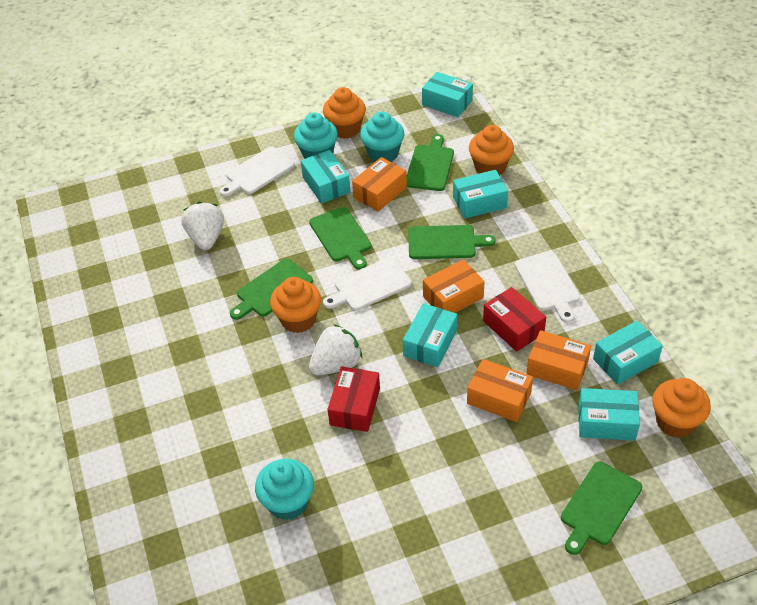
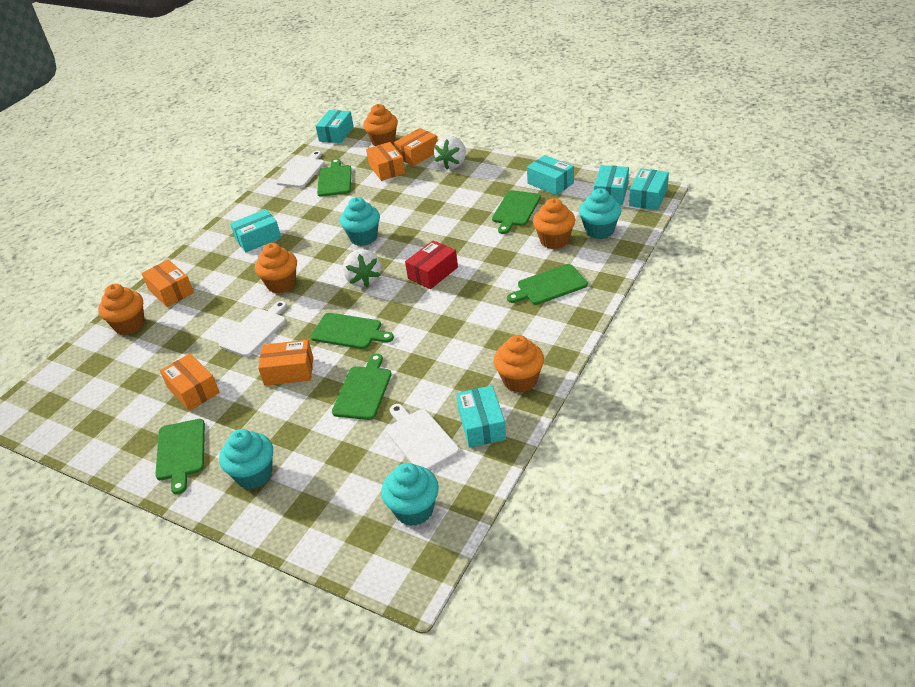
green cutting board: 5 -> 6
orange box: 4 -> 5
orange cupcake: 4 -> 5
red box: 2 -> 1
turquoise cupcake: 3 -> 4

